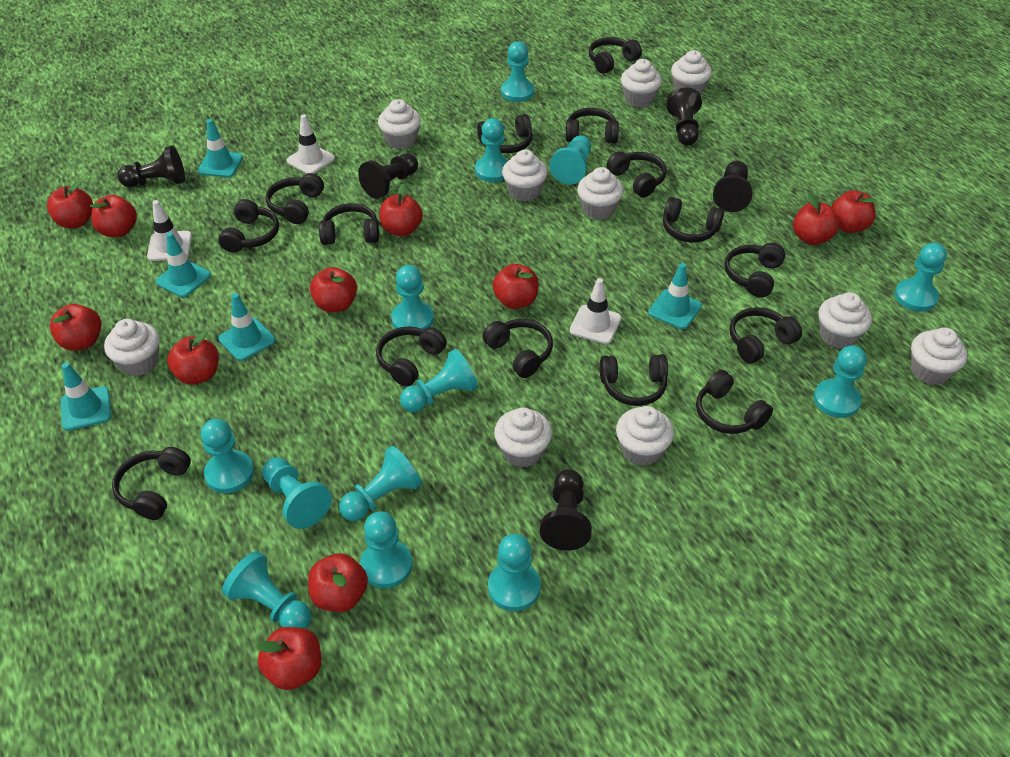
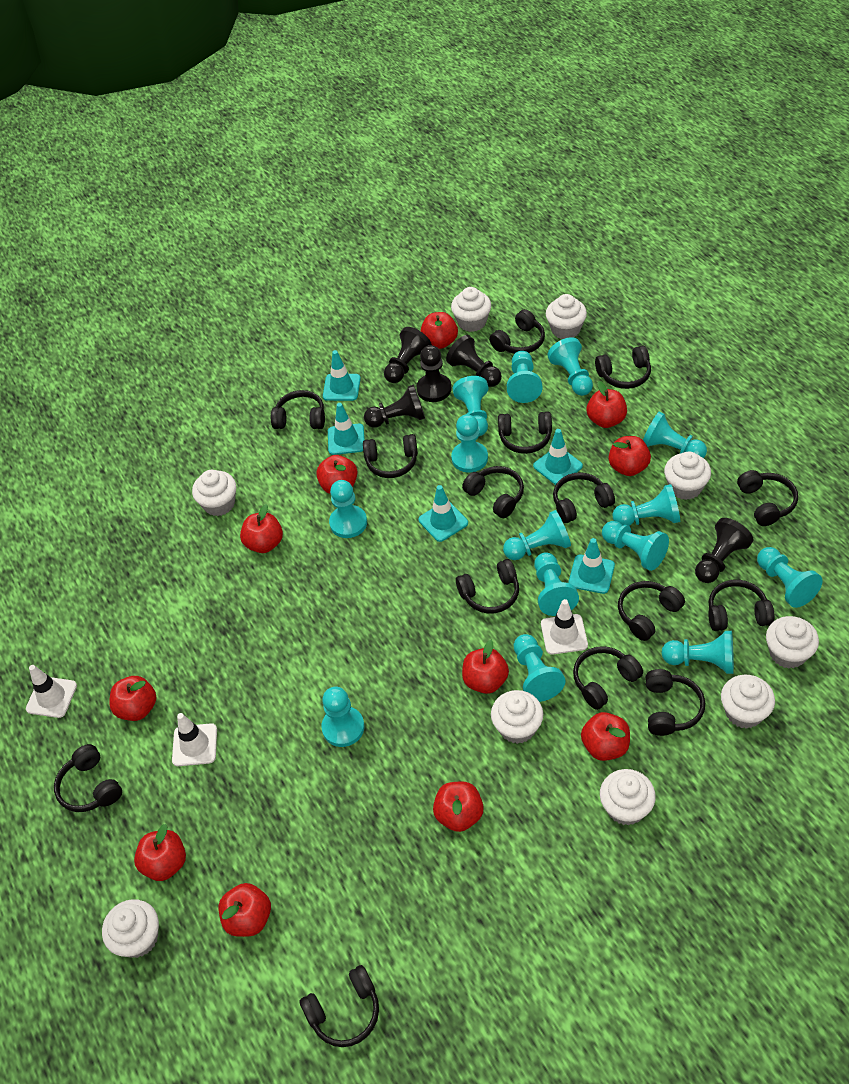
turquoise pawn: 13 -> 14
white cupcake: 10 -> 9

